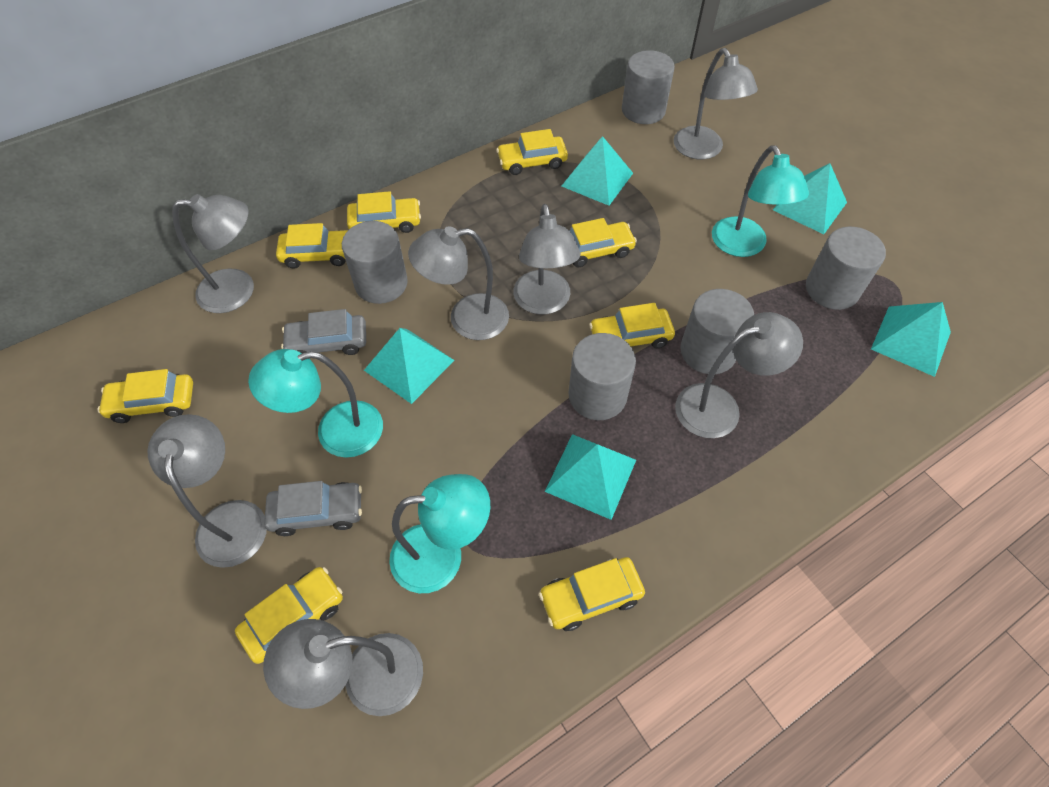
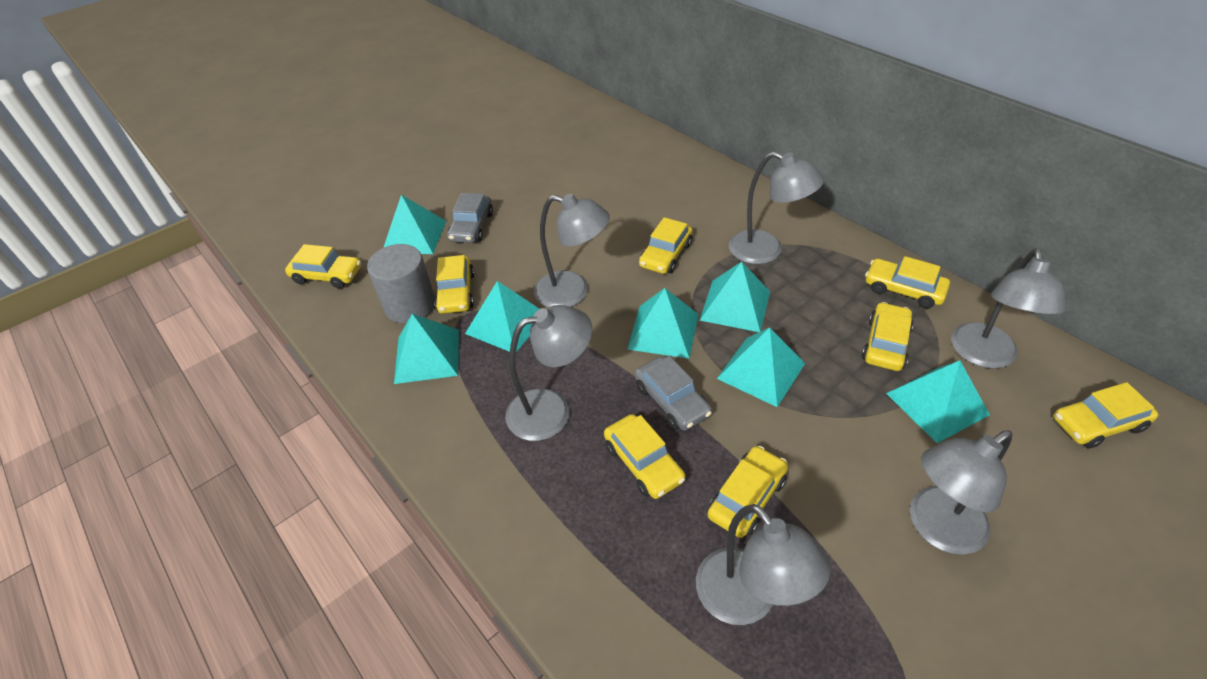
grey cylinder: 5 -> 1
grey lamp: 7 -> 6
turquoise lamp: 3 -> 0
turquoise pyramid: 5 -> 7

